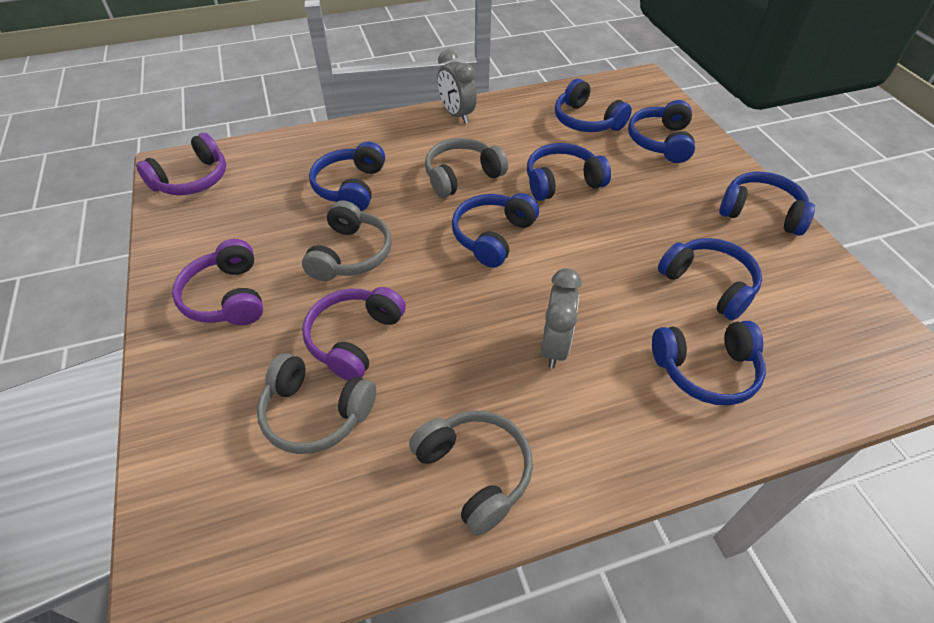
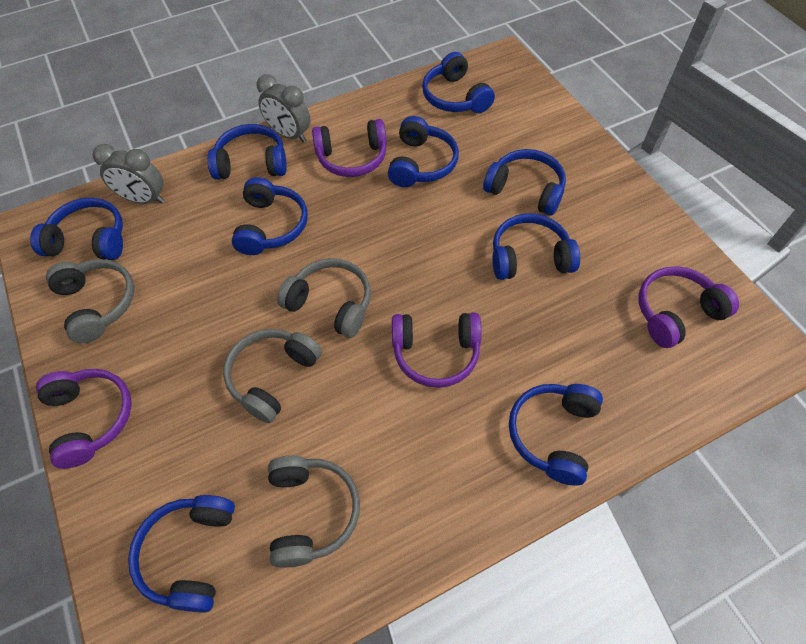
blue headphones: 8 -> 9
purple headphones: 3 -> 4

